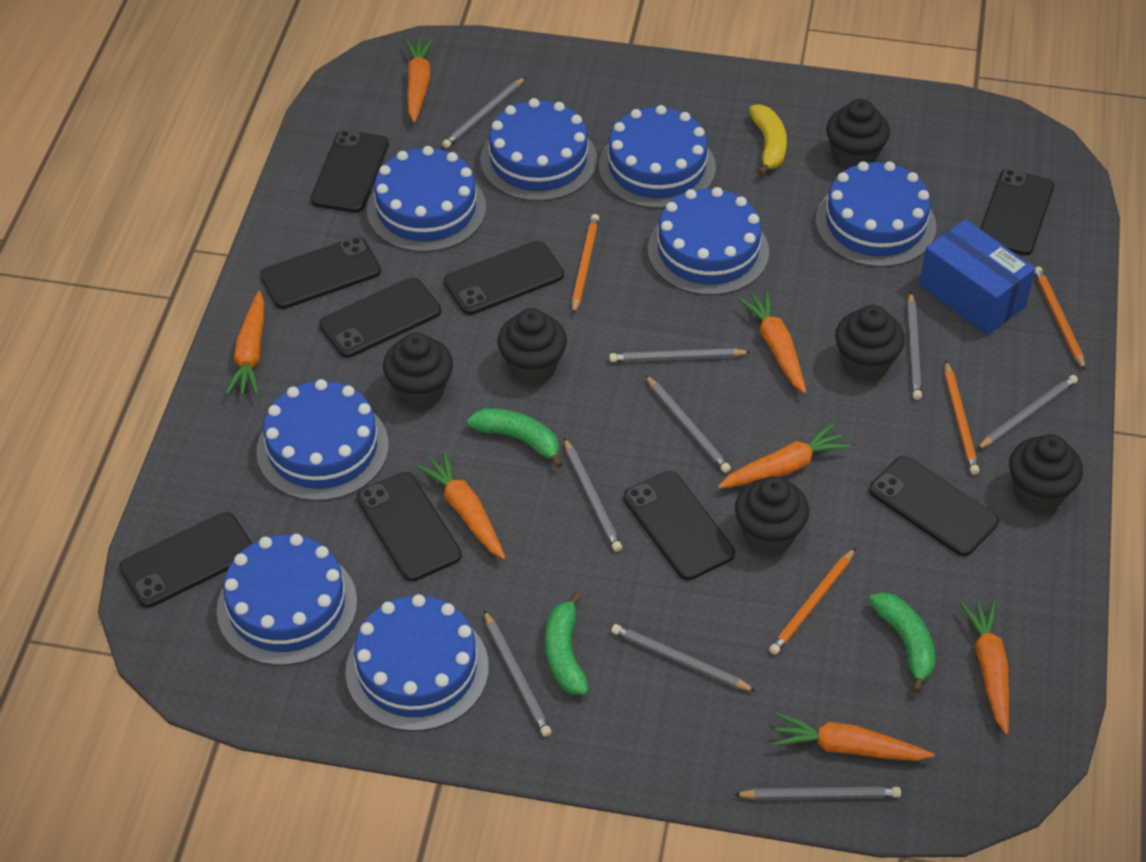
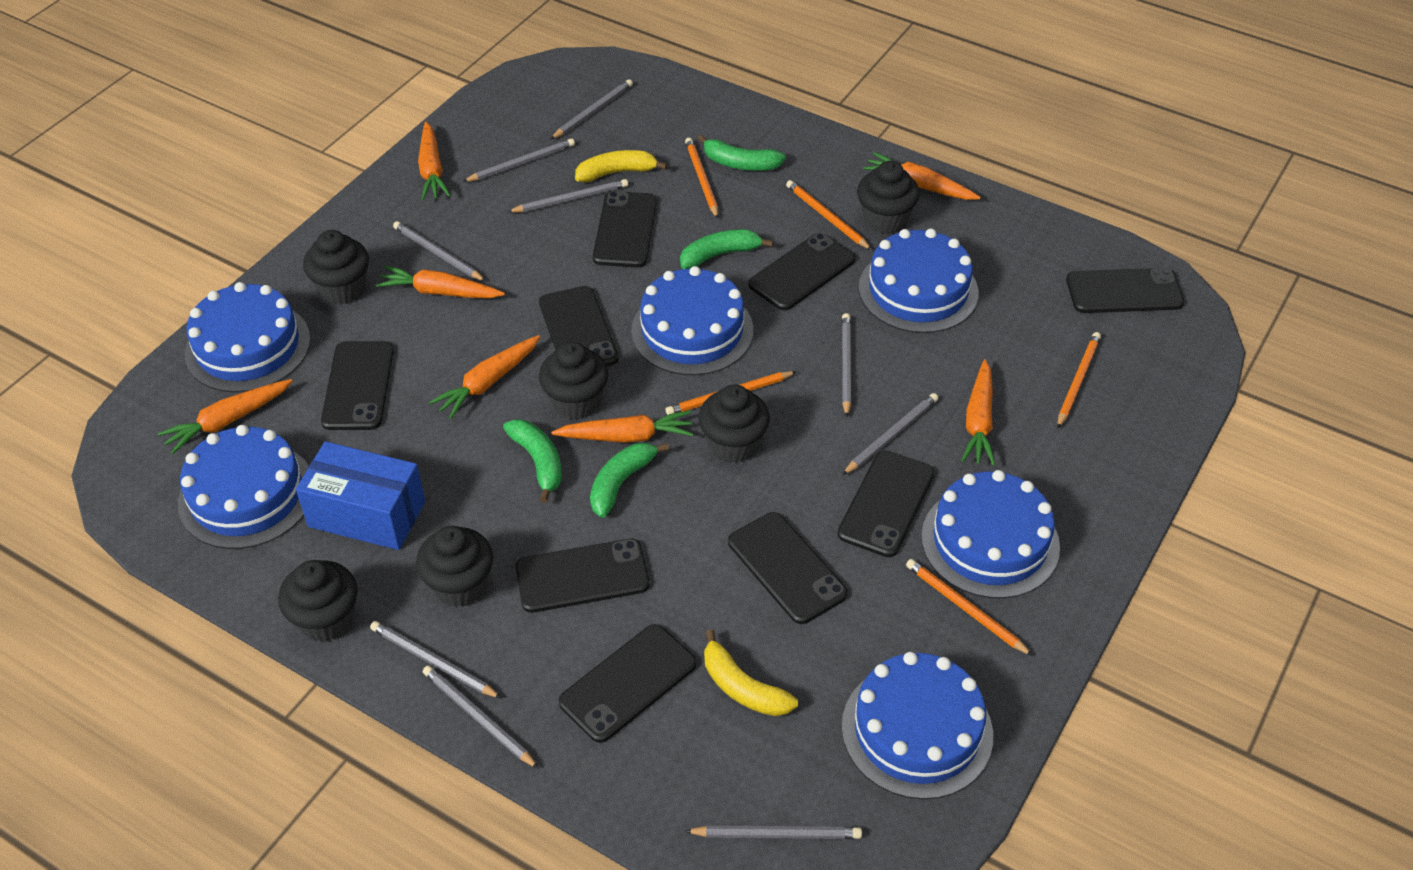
blue cake: 8 -> 6
green banana: 3 -> 4
orange pencil: 4 -> 5
yellow banana: 1 -> 2

